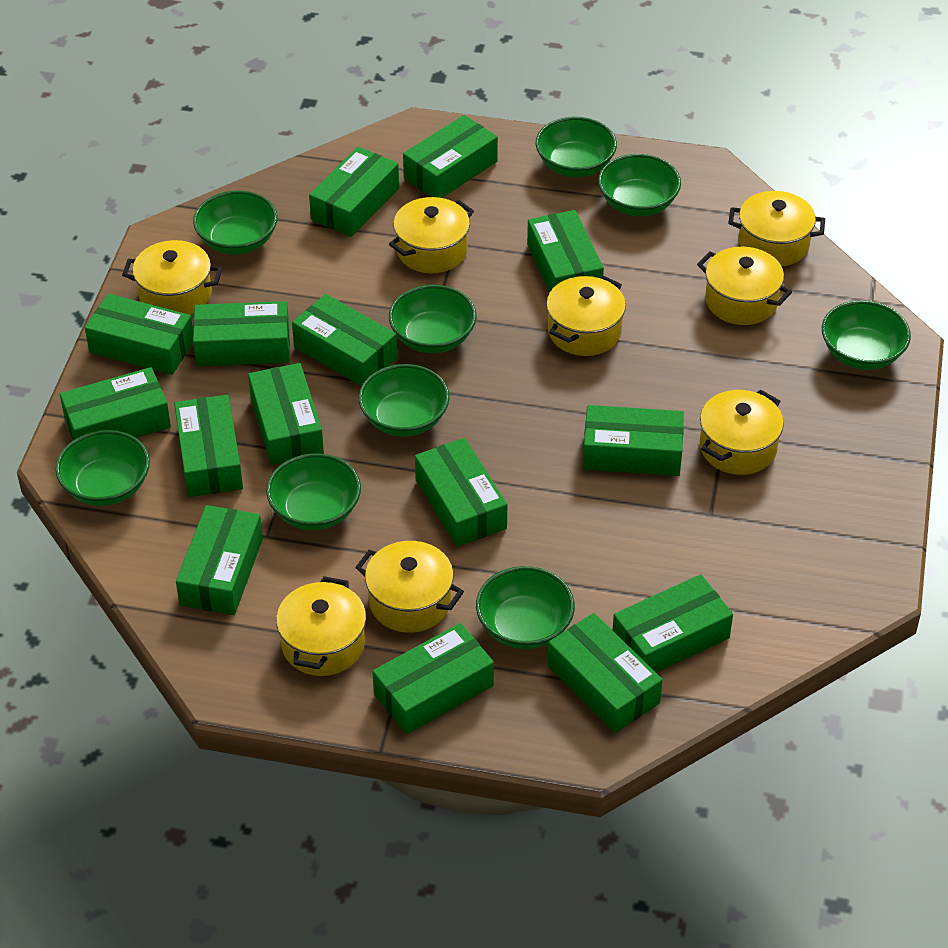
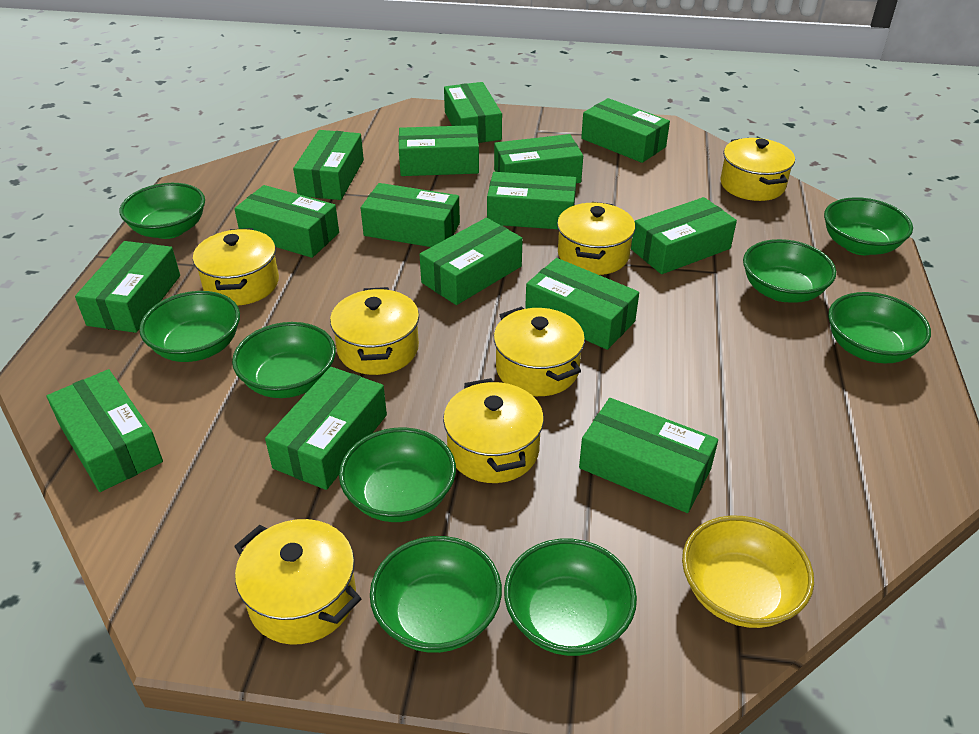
yellow bowl: 0 -> 1
yellow pot: 8 -> 7

